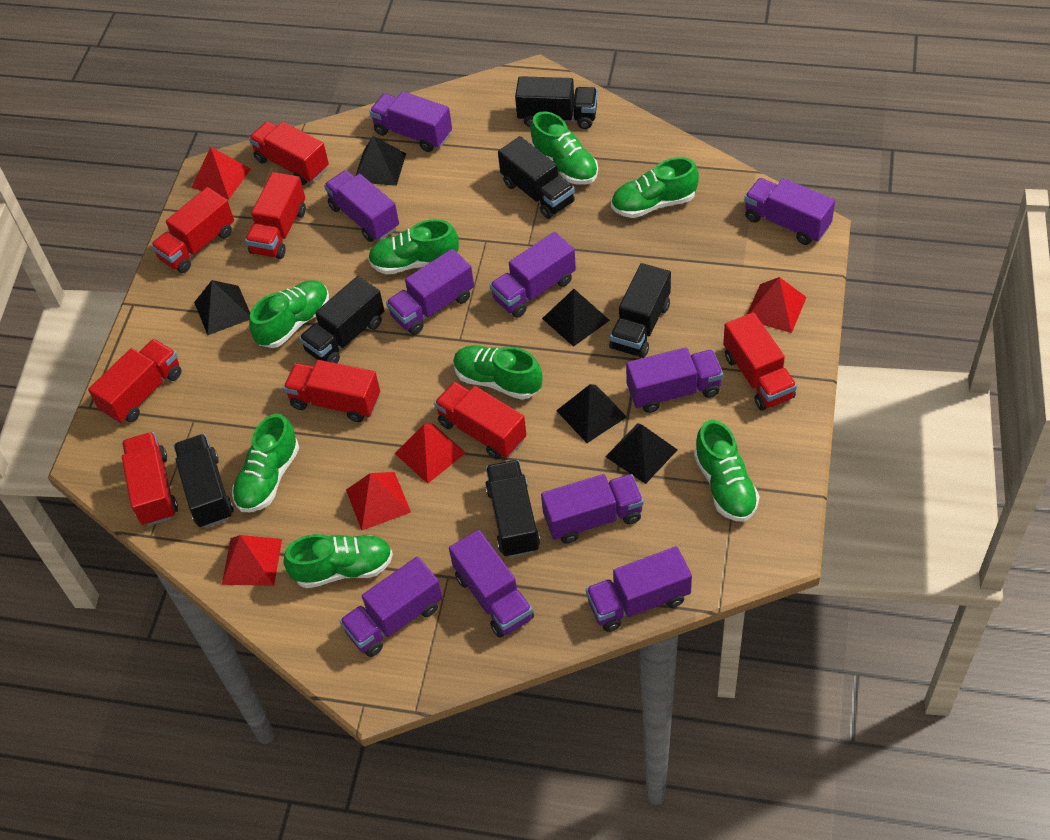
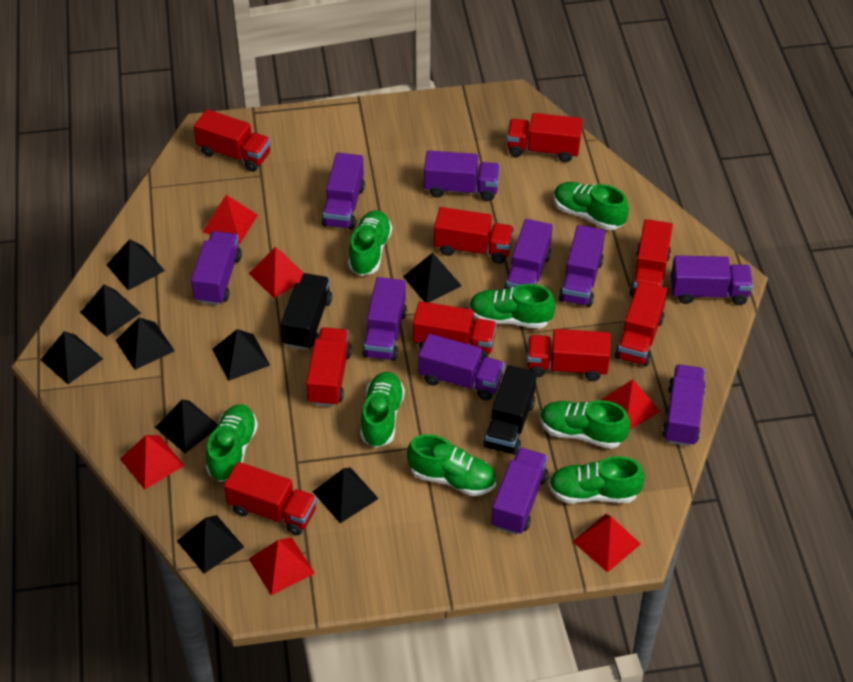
black pyramid: 5 -> 9
black truck: 6 -> 2
red pyramid: 5 -> 6
red truck: 8 -> 9

